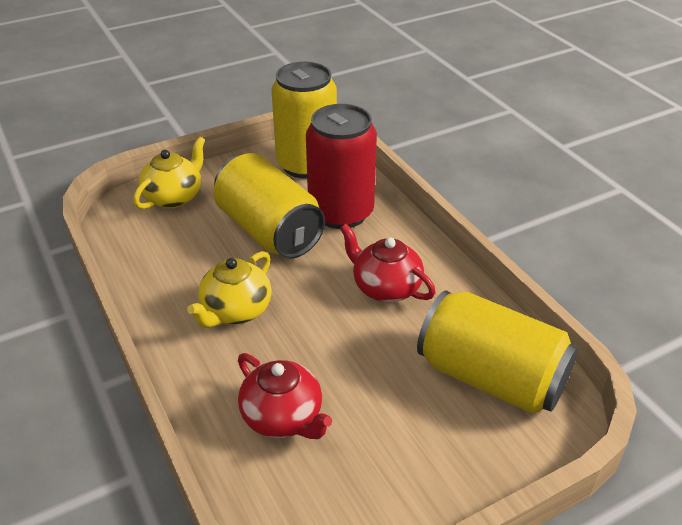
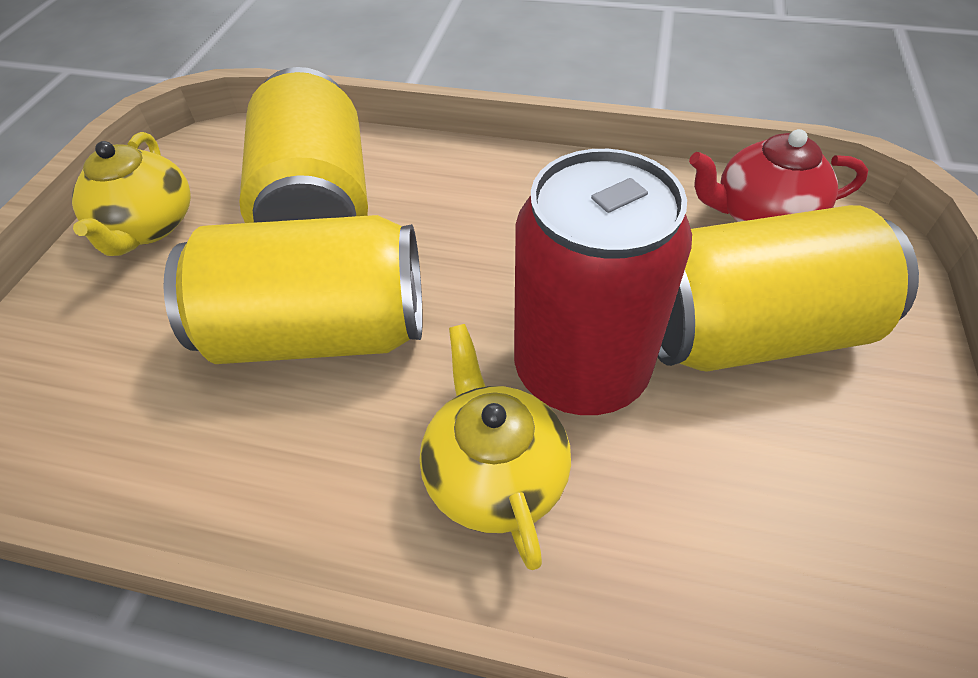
red teapot: 2 -> 1

